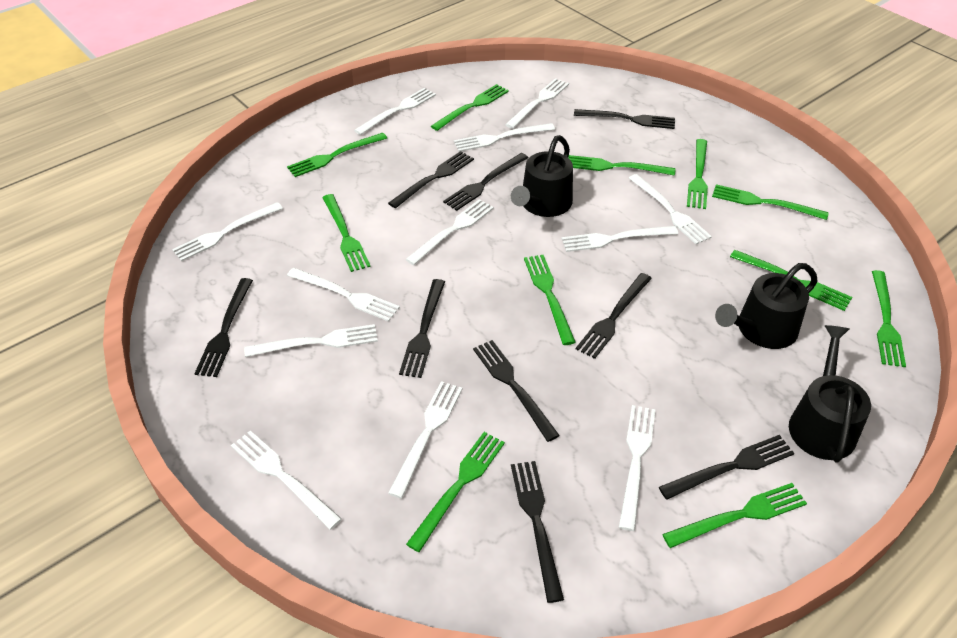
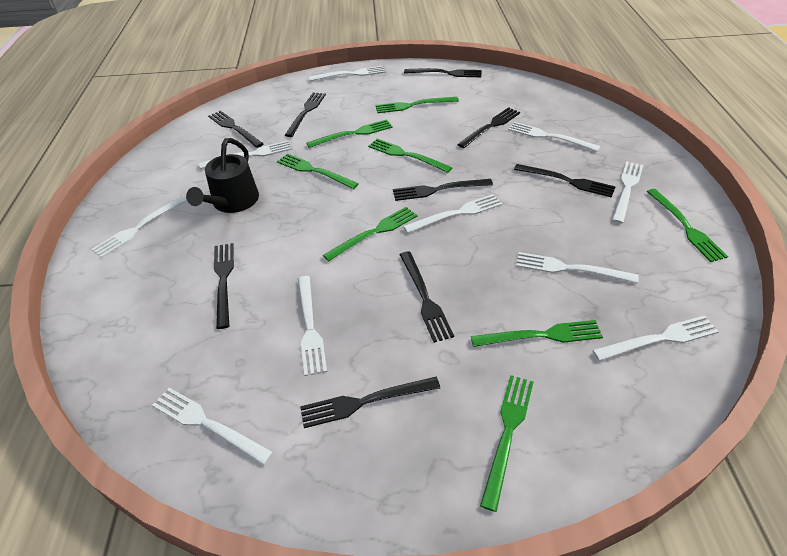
black watering can: 3 -> 1
green fork: 11 -> 8
white fork: 12 -> 10

